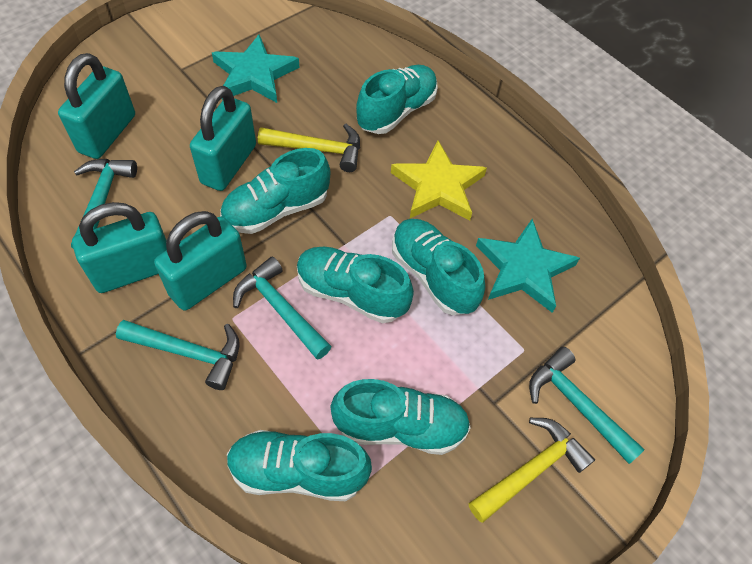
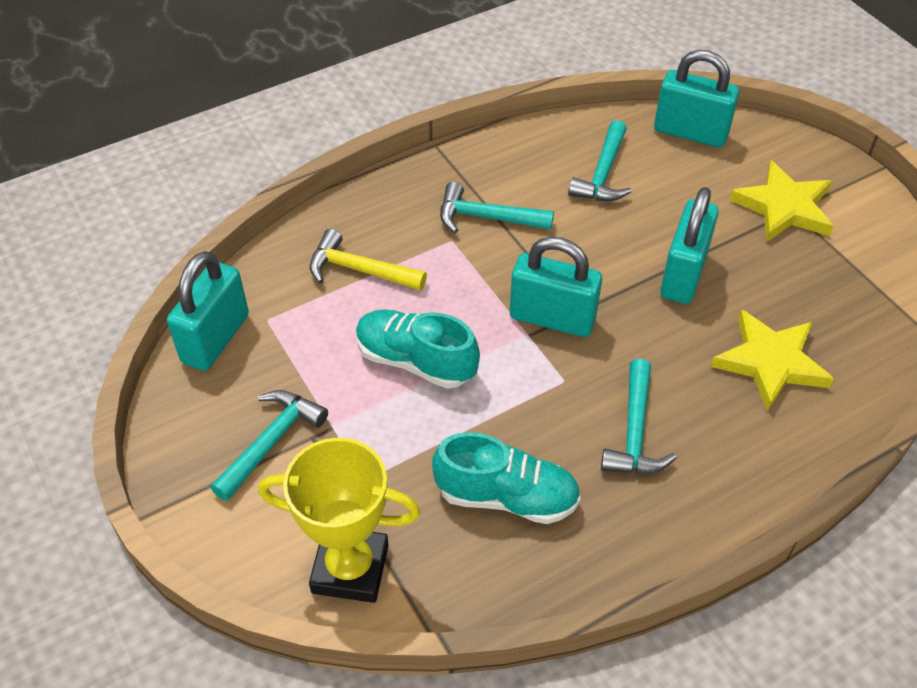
turquoise shoe: 6 -> 2
turquoise star: 2 -> 0
yellow hammer: 2 -> 1
yellow star: 1 -> 2
yellow trophy: 0 -> 1

